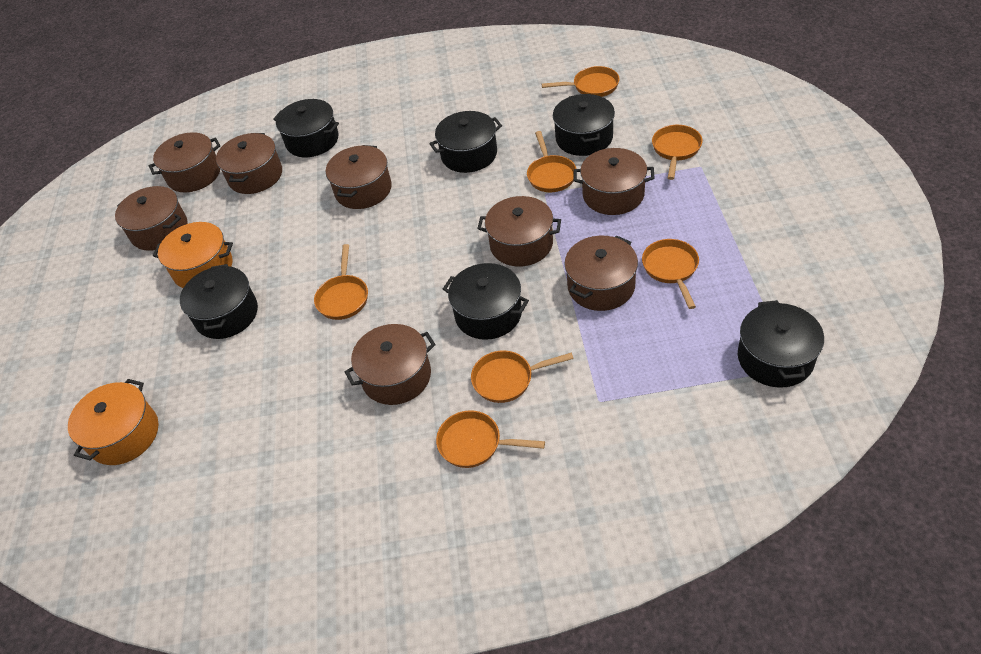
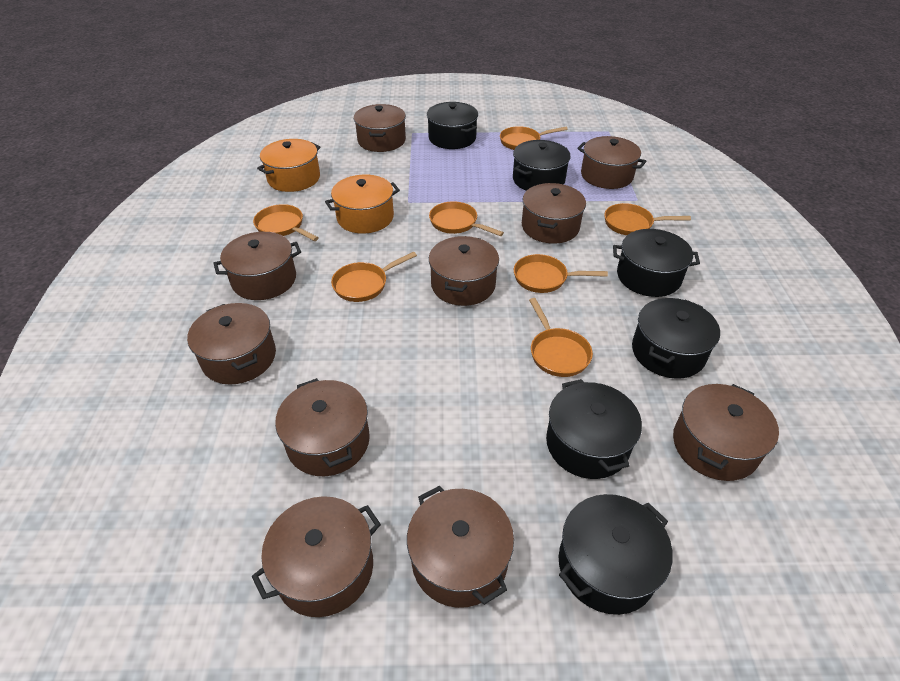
brown pot: 8 -> 10

